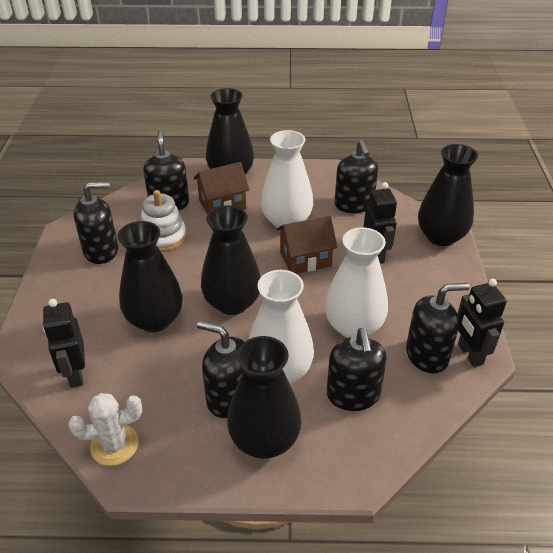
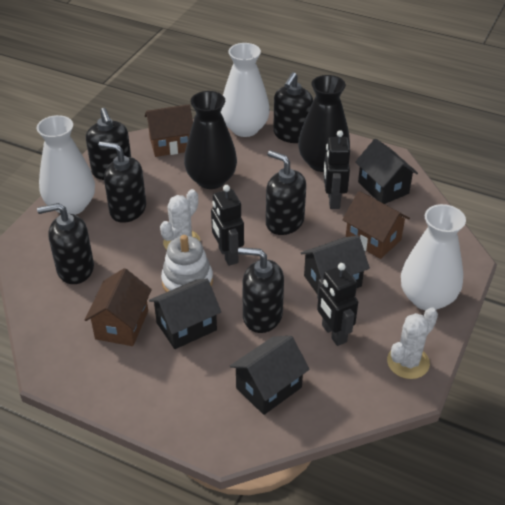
black house: 0 -> 4
black vase: 5 -> 2
brown house: 2 -> 3
white cactus: 1 -> 2

